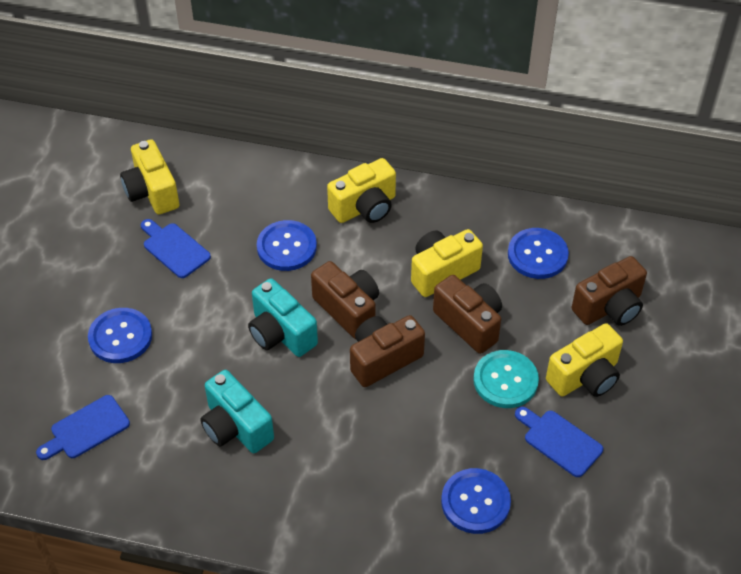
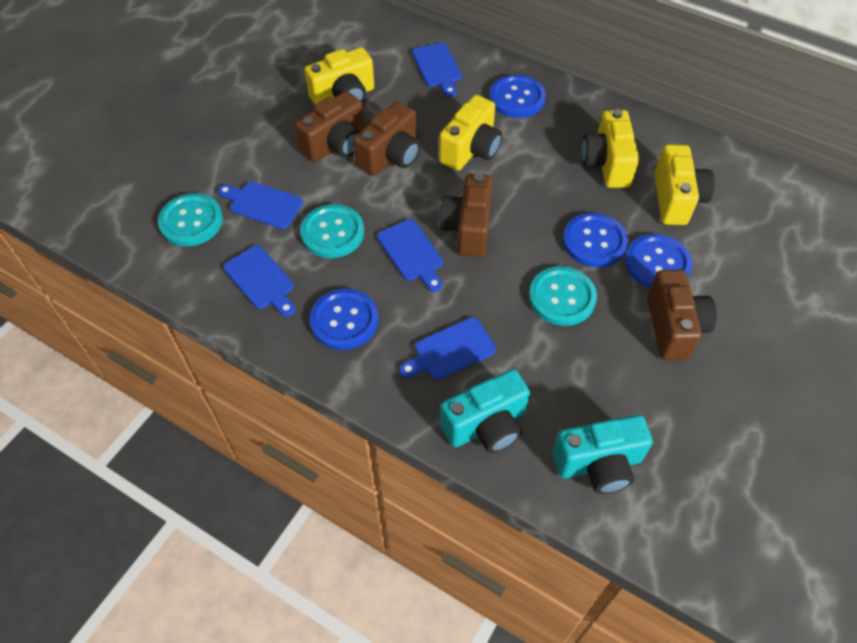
blue cutting board: 3 -> 5
turquoise button: 1 -> 3

